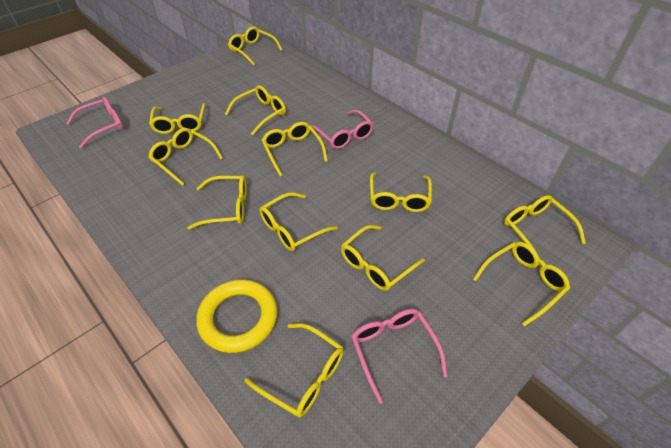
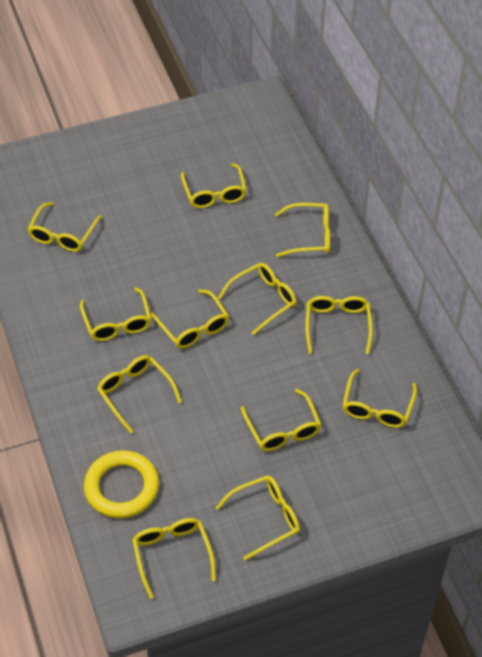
pink glasses: 3 -> 0

